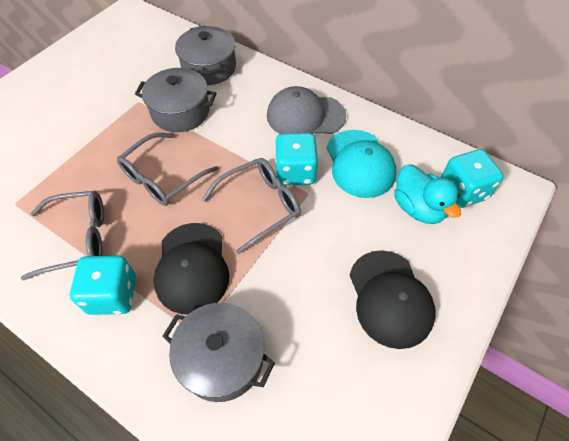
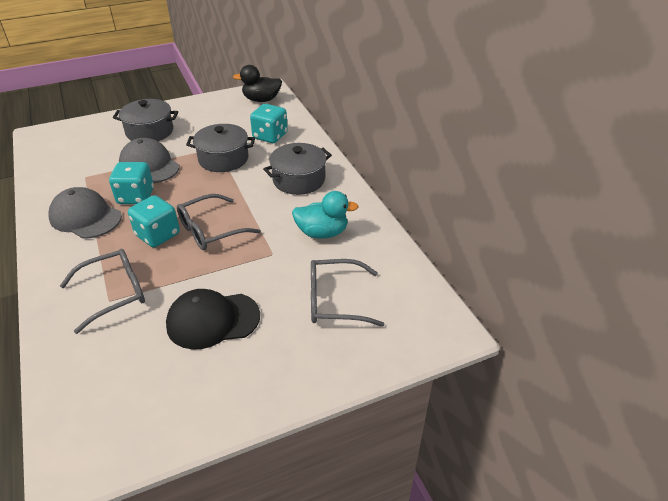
black cap: 2 -> 1
black duck: 0 -> 1
grey cap: 1 -> 2
turquoise cap: 1 -> 0

